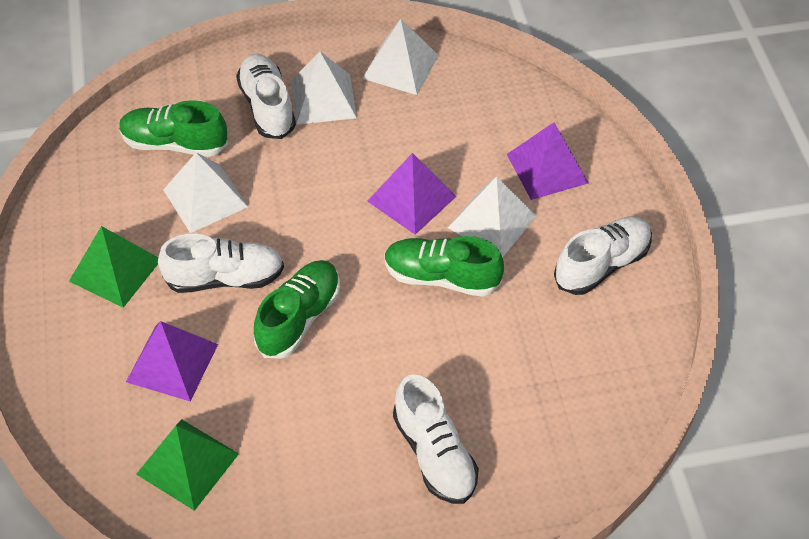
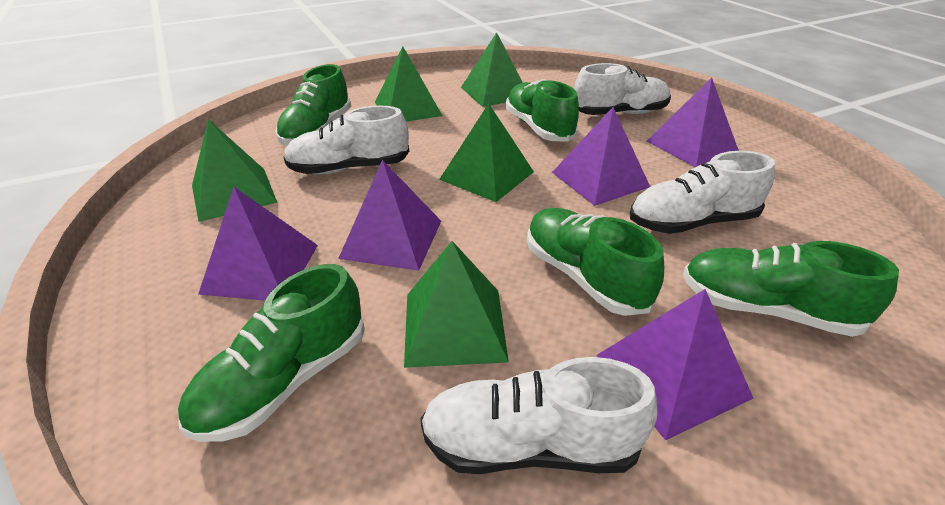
green pyramid: 2 -> 5
green shoe: 3 -> 5
purple pyramid: 3 -> 5
white pyramid: 4 -> 0

